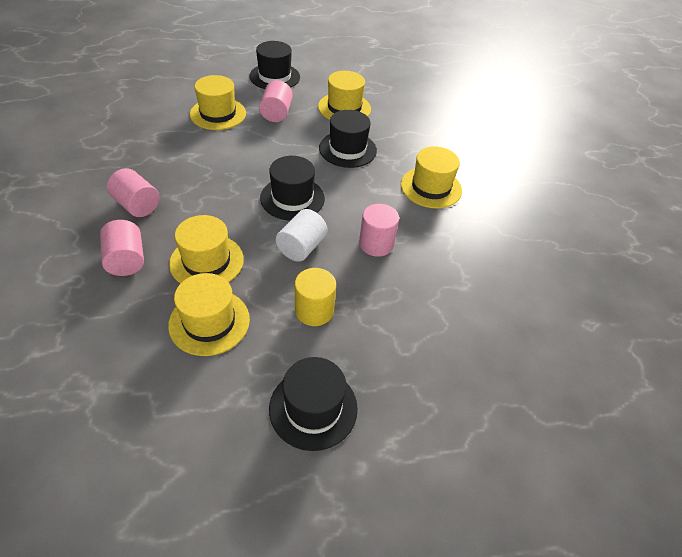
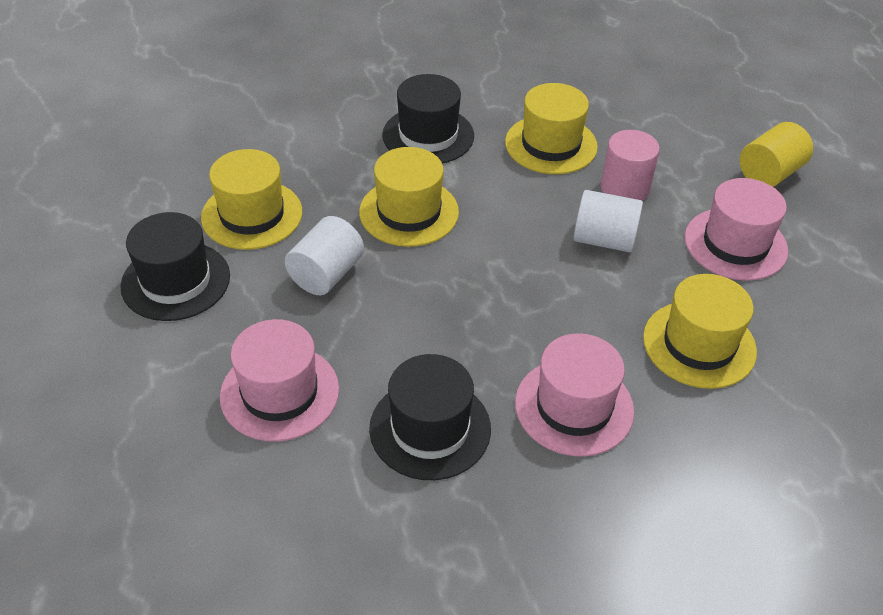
black hat: 4 -> 3
pink cylinder: 4 -> 1
pink hat: 0 -> 3
white cylinder: 1 -> 2
yellow hat: 5 -> 4

